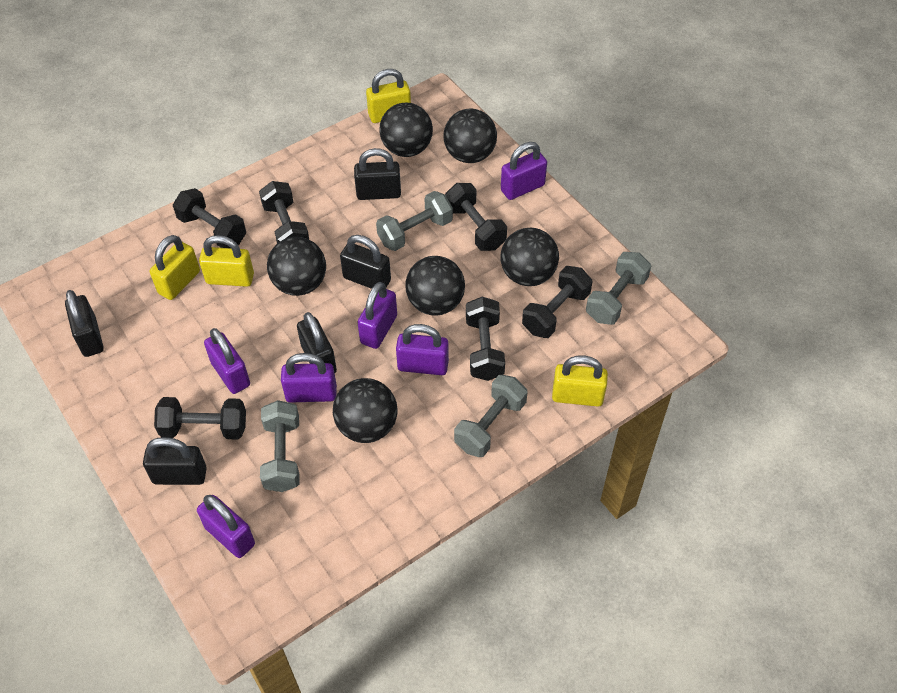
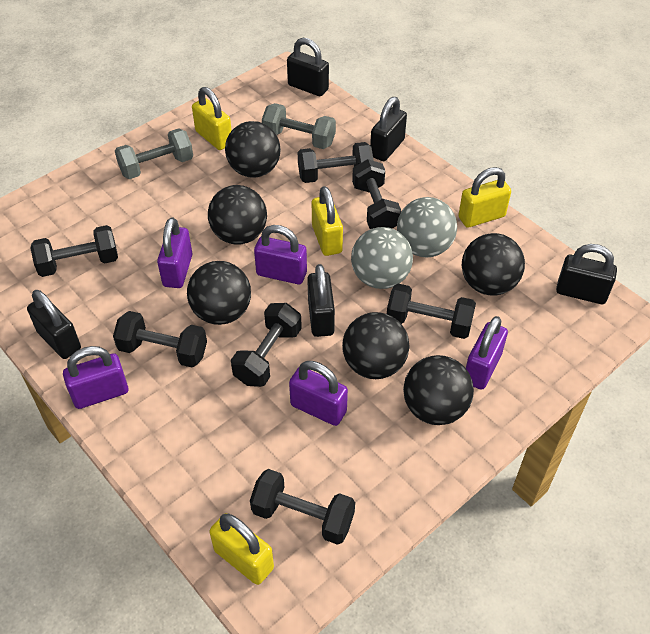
black dumbbell: 6 -> 7
grey ball: 0 -> 2
grey dumbbell: 4 -> 2
purple padlock: 6 -> 5

